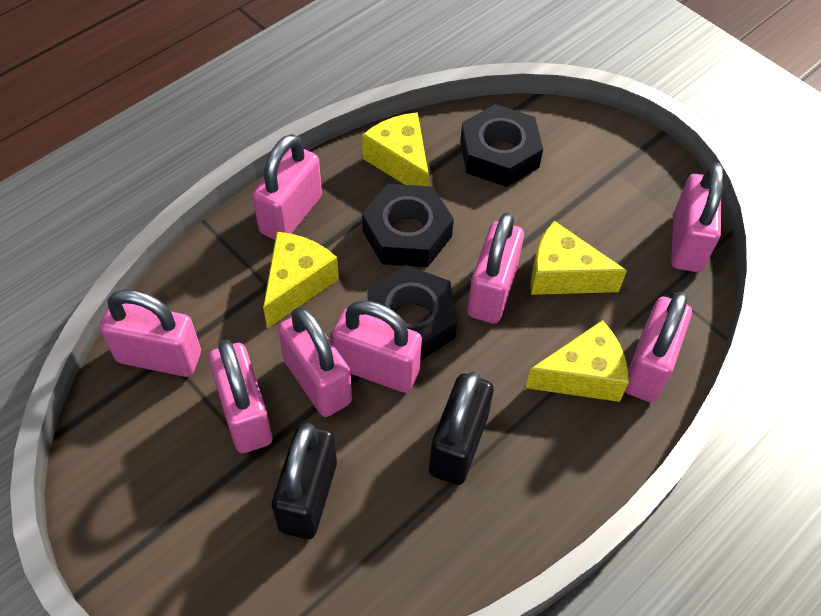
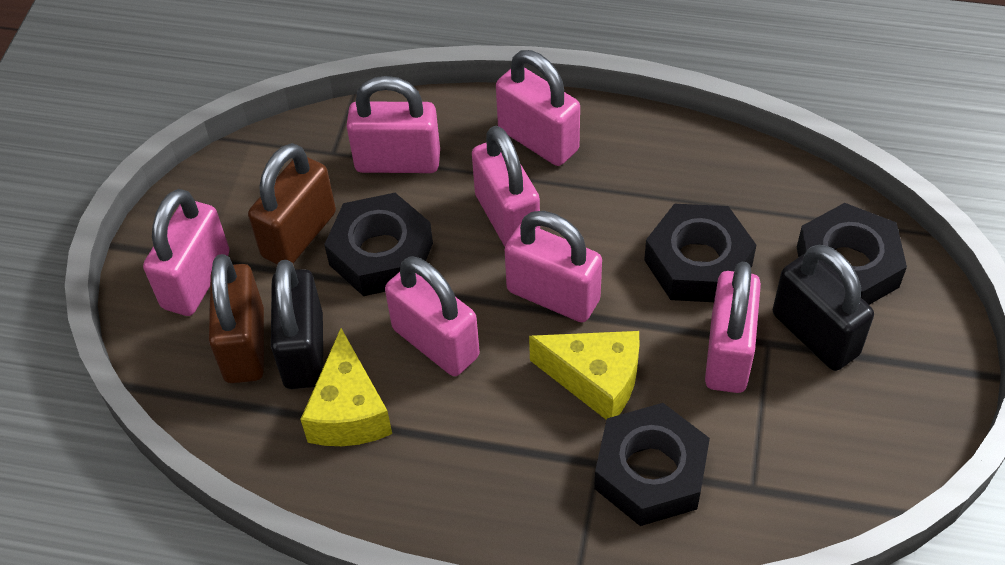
black nut: 3 -> 4
brown padlock: 0 -> 2
pink padlock: 8 -> 7
yellow cheese: 4 -> 2

